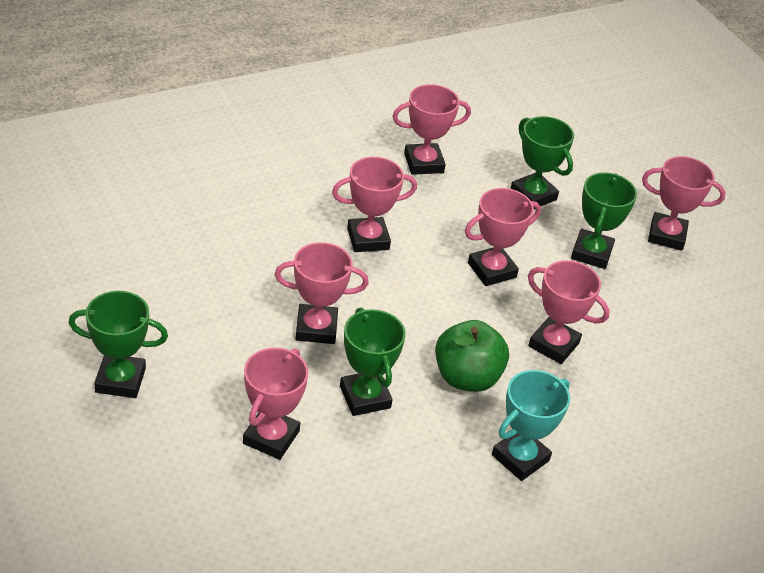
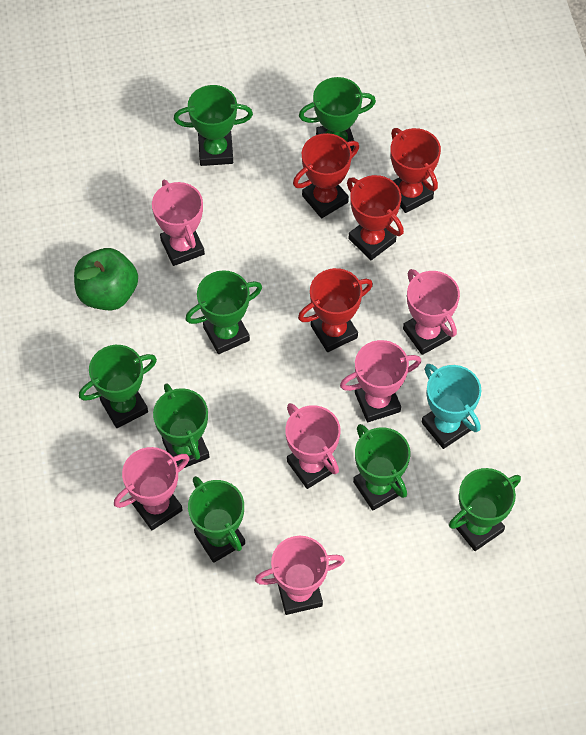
green trophy: 4 -> 8
pink trophy: 7 -> 6
red trophy: 0 -> 4

